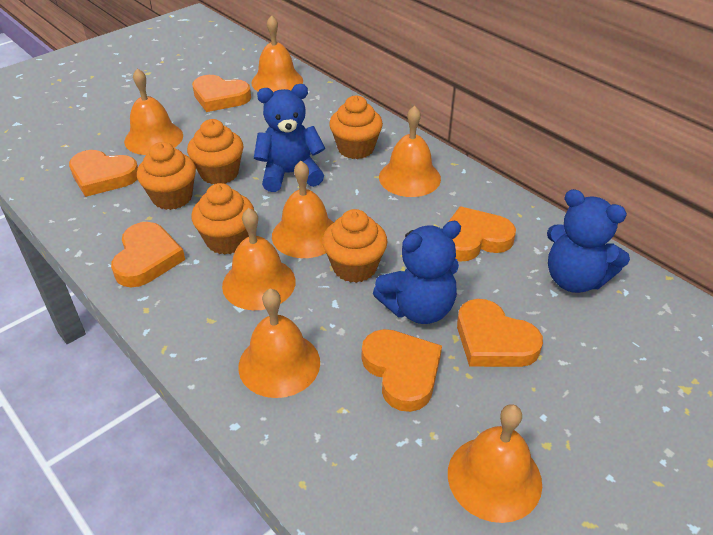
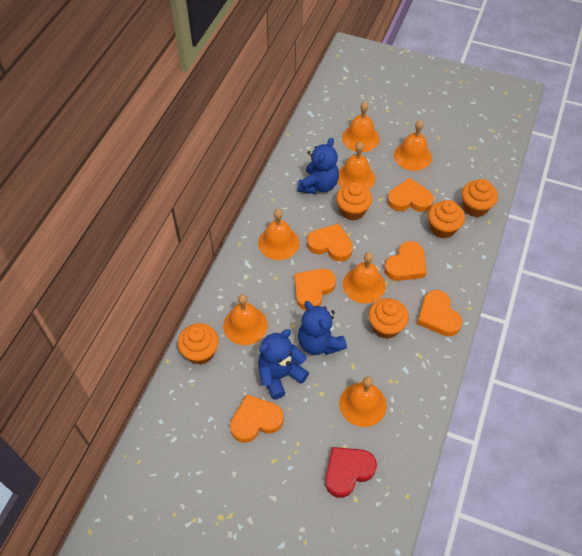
red heart: 0 -> 1

